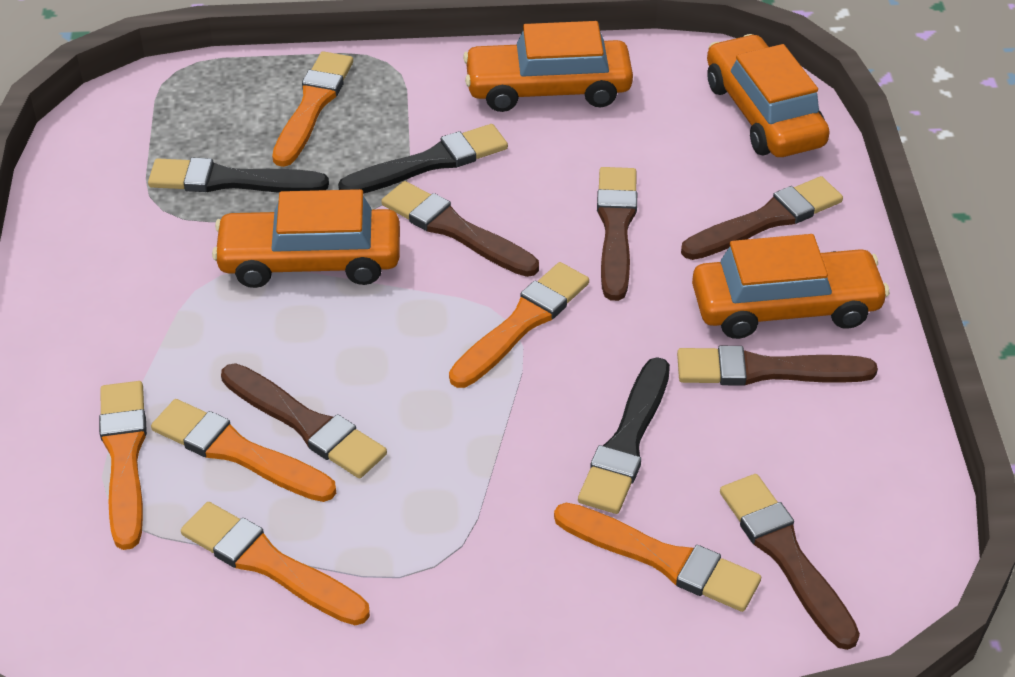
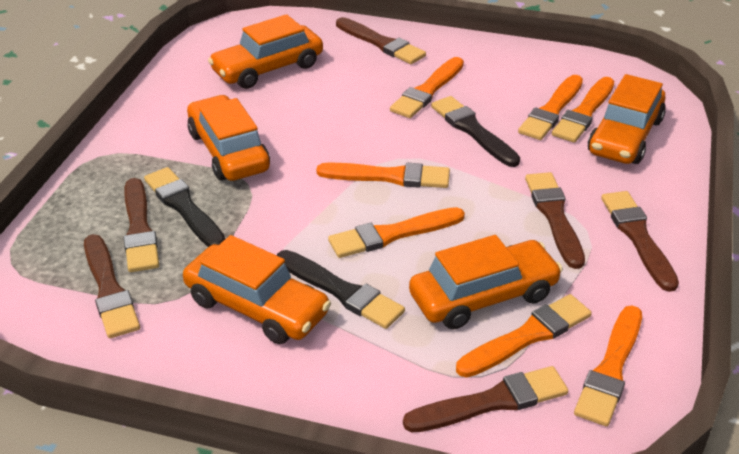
orange brush: 6 -> 7
orange car: 4 -> 5

